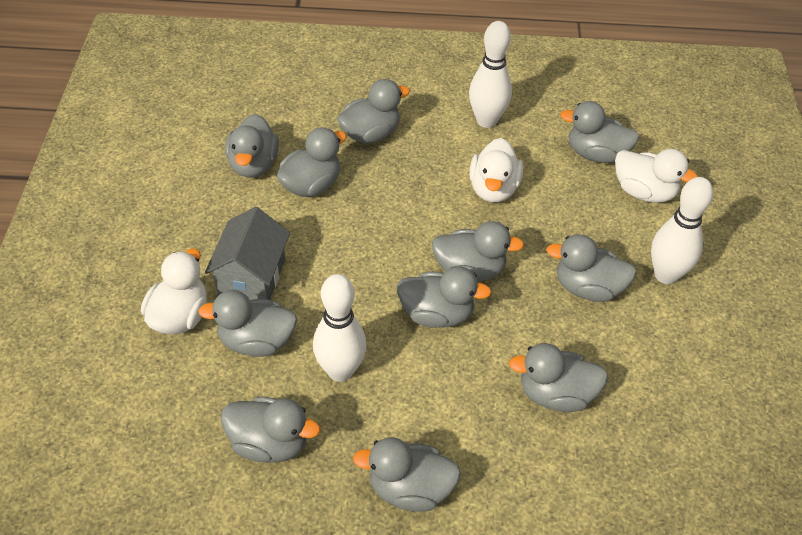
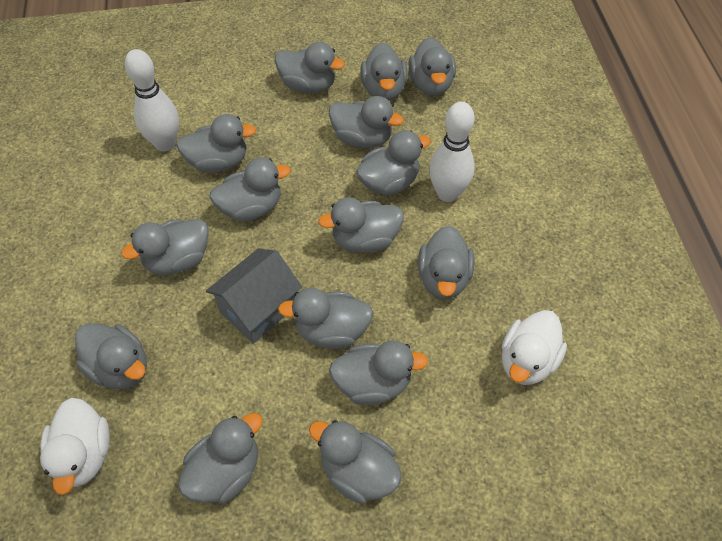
grey duck: 11 -> 15
white bowling pin: 3 -> 2
white duck: 3 -> 2

